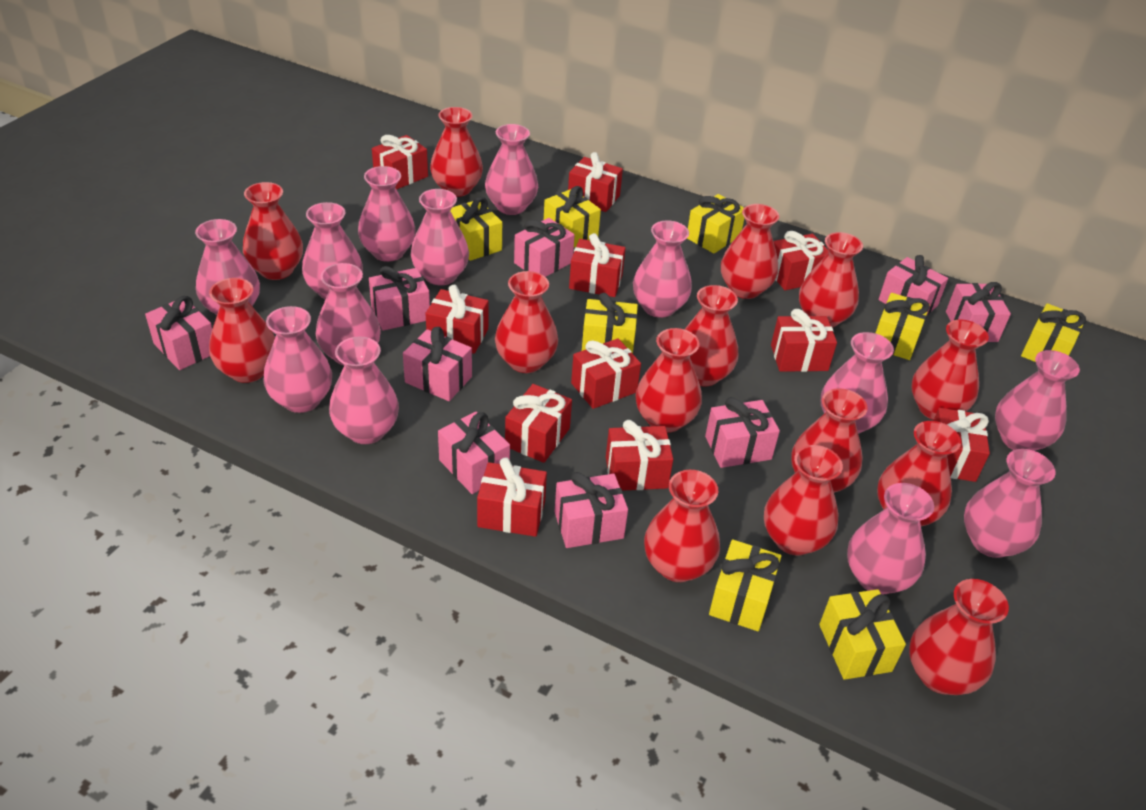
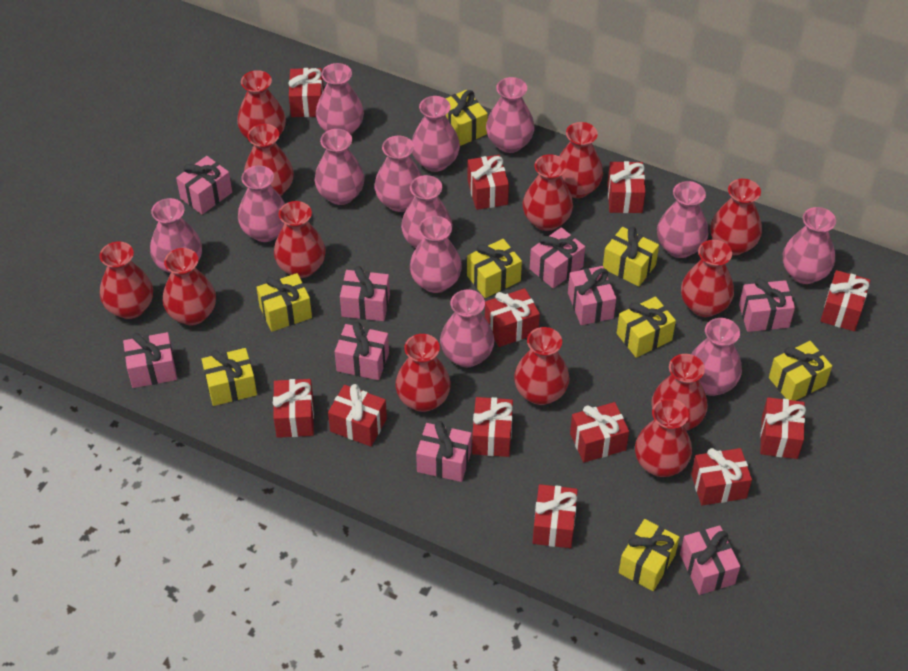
red gift: 11 -> 12
red vase: 14 -> 13

